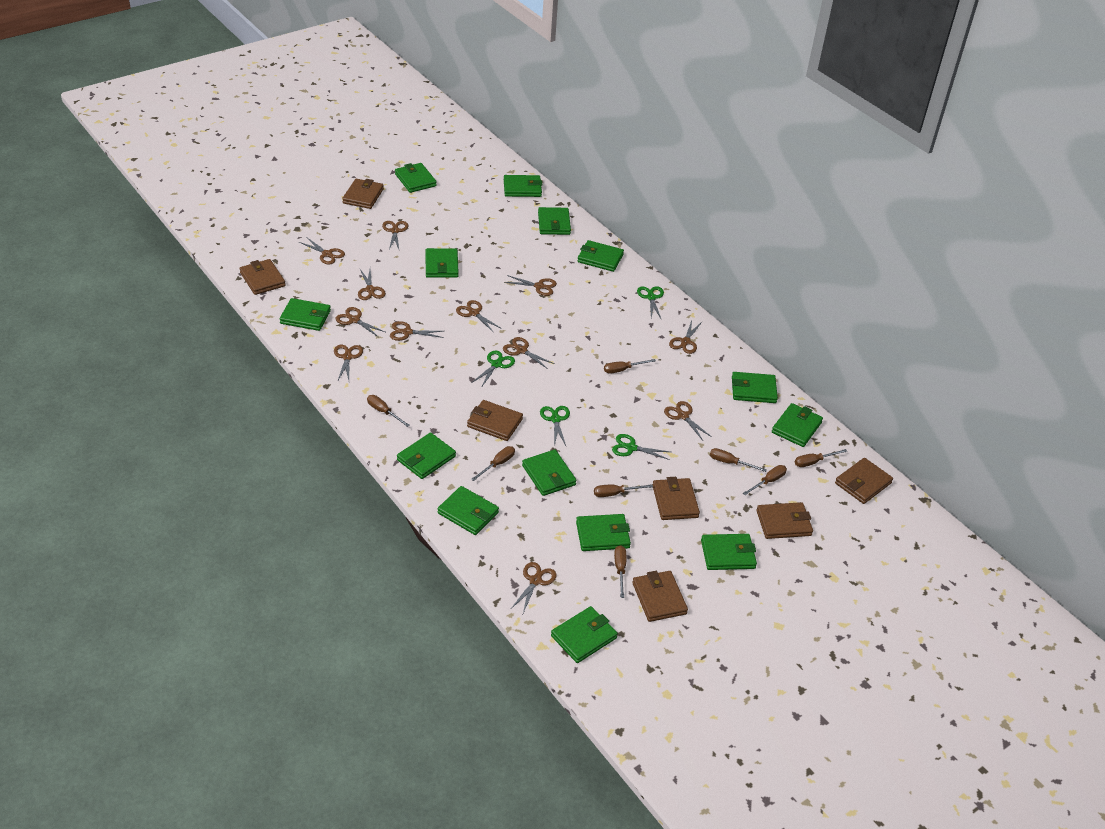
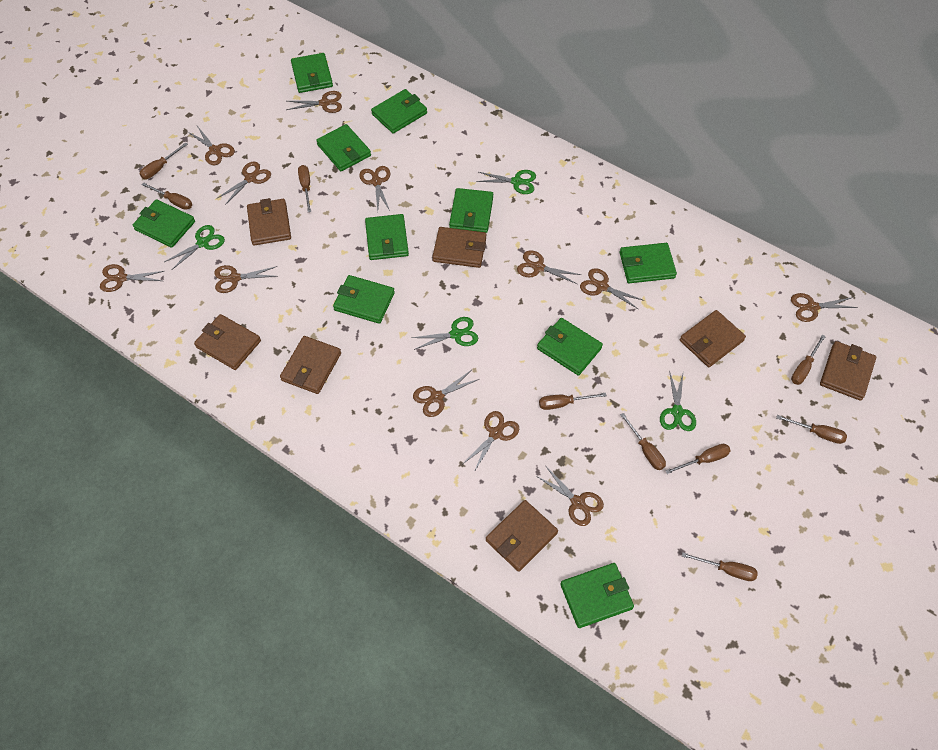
brown screwdriver: 8 -> 9
green wallet: 14 -> 10

